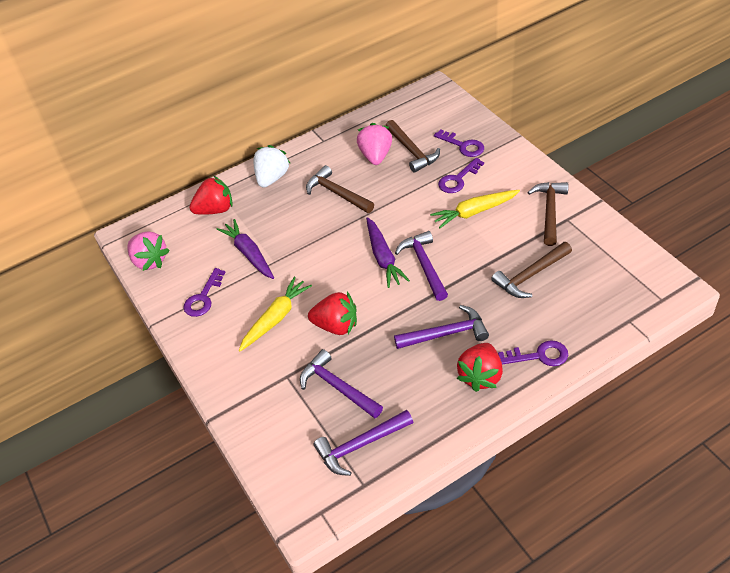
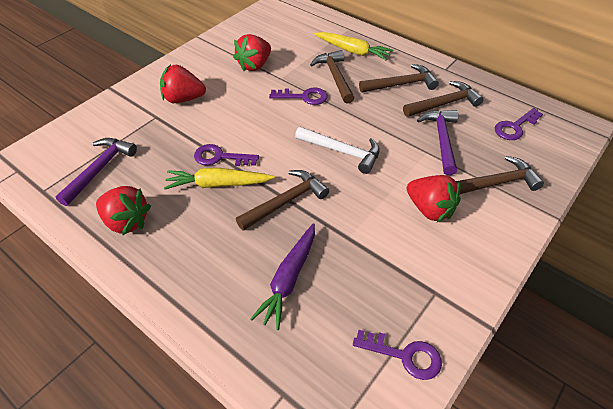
brown hammer: 4 -> 5
pink strawberry: 2 -> 0
purple carrot: 2 -> 1
purple hammer: 4 -> 2
red strawberry: 3 -> 4
white hammer: 0 -> 1
white strawberry: 1 -> 0

